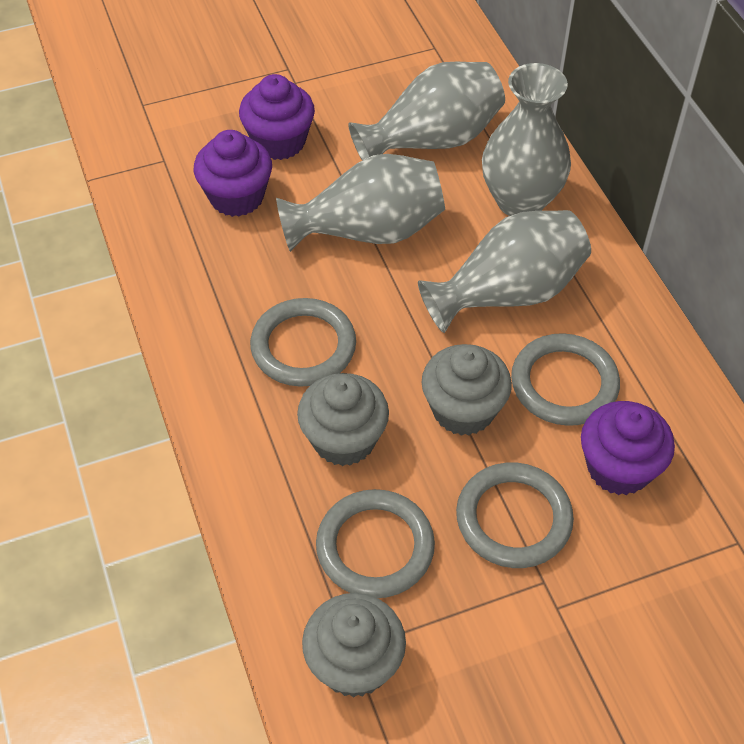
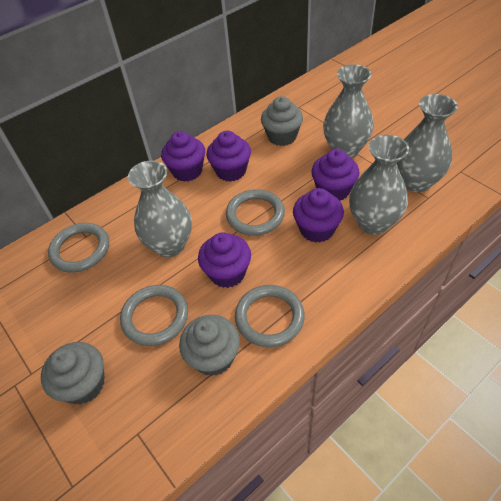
purple cupcake: 3 -> 5

